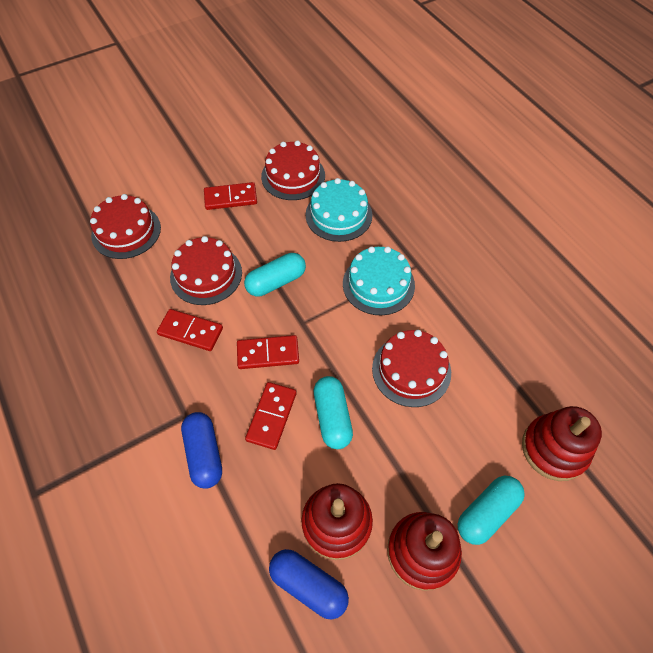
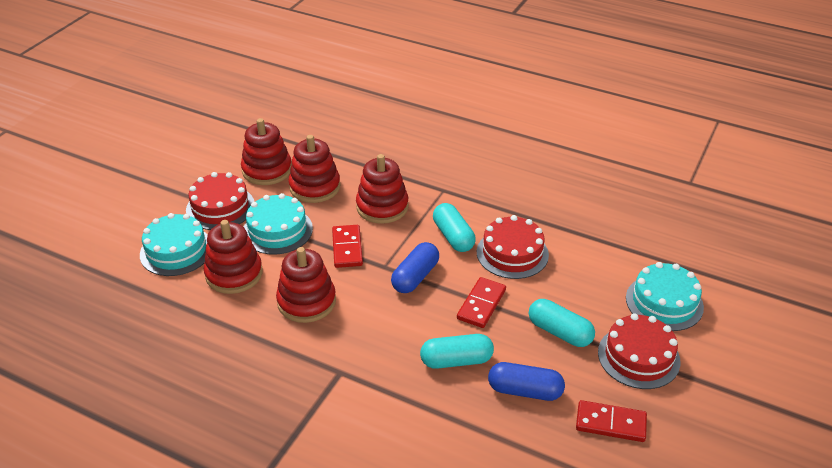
red cake: 4 -> 3
red domino: 4 -> 3
red stacking toy: 3 -> 5
turquoise cake: 2 -> 3

